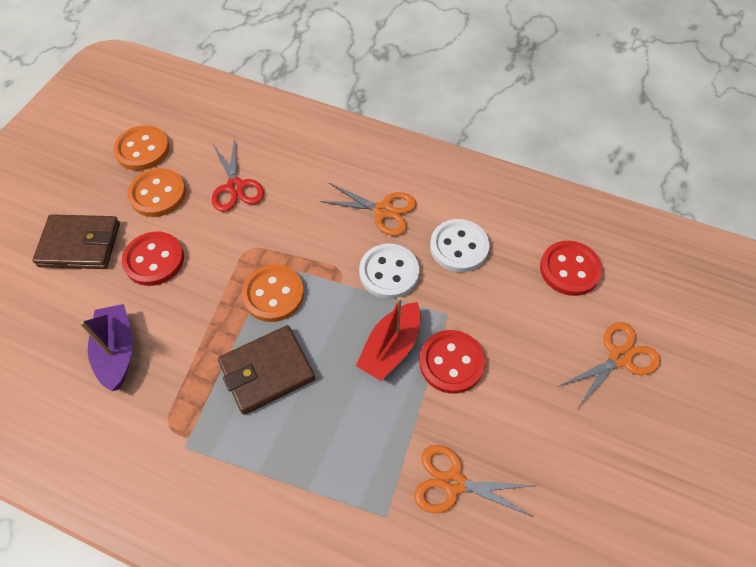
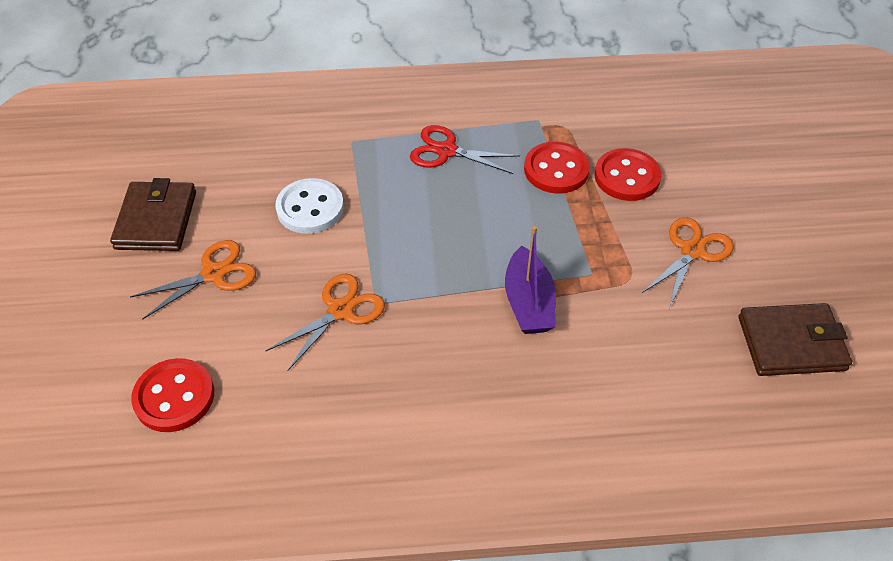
orange button: 3 -> 0
red boat: 1 -> 0
white button: 2 -> 1

